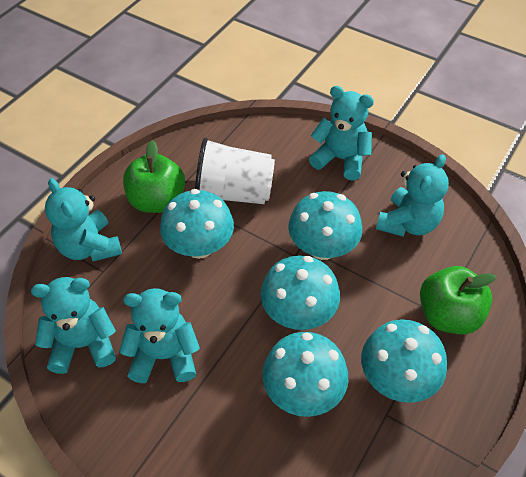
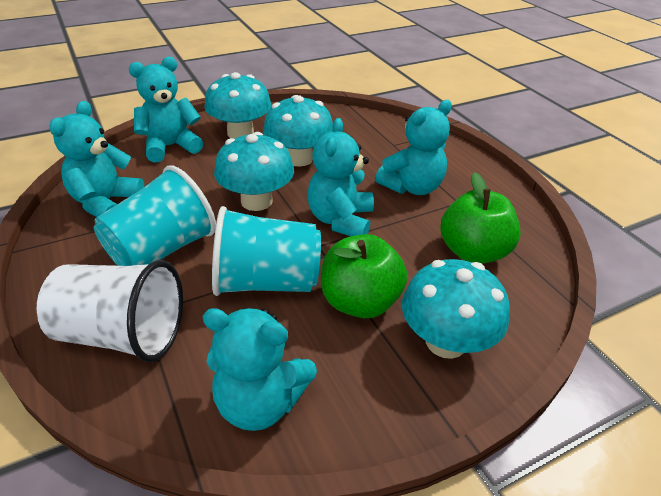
turquoise cup: 0 -> 2
turquoise mushroom: 5 -> 4

